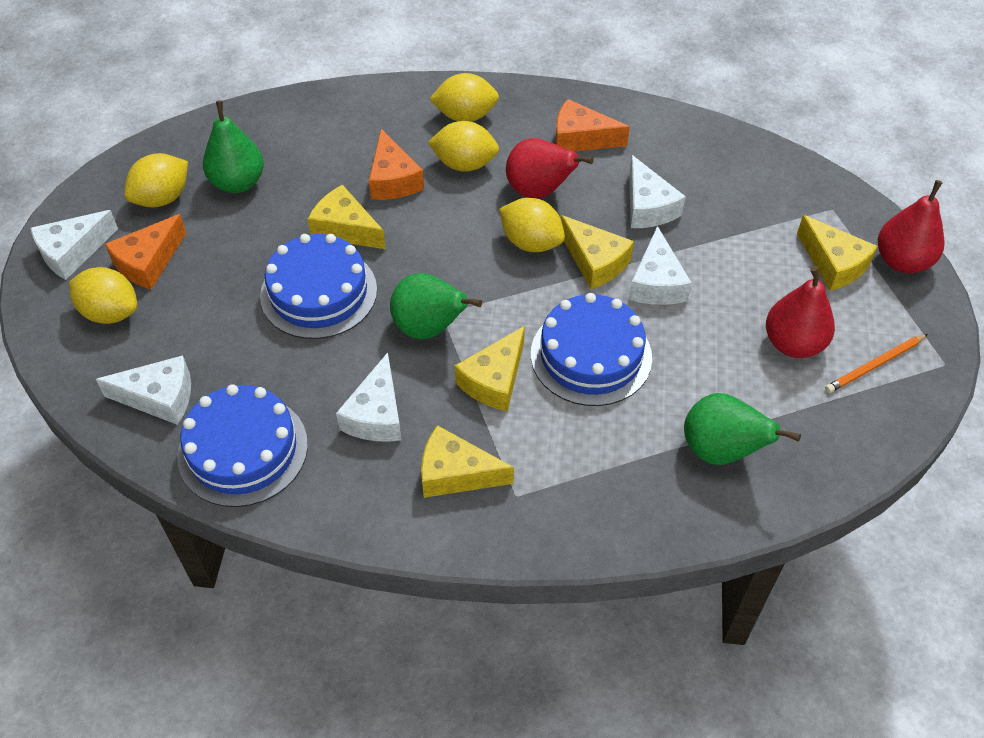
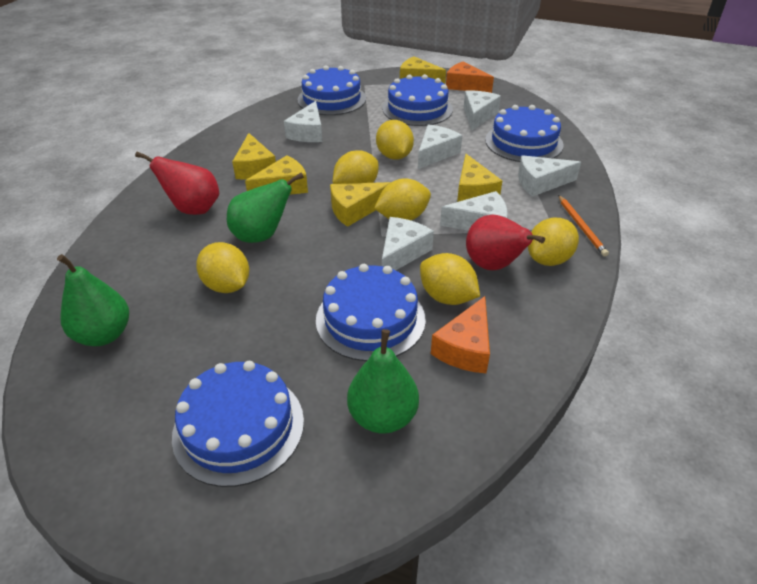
blue cake: 3 -> 5
orange cheese: 3 -> 2
red pear: 3 -> 2
white cheese: 5 -> 6
yellow lemon: 5 -> 6

